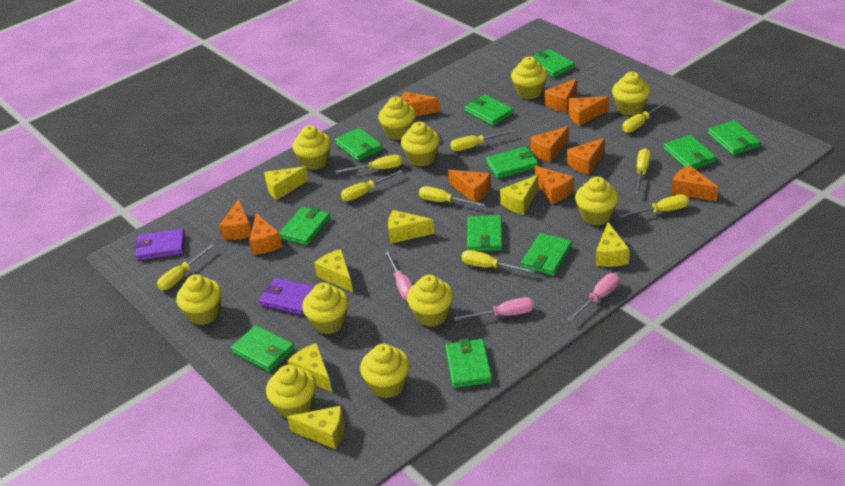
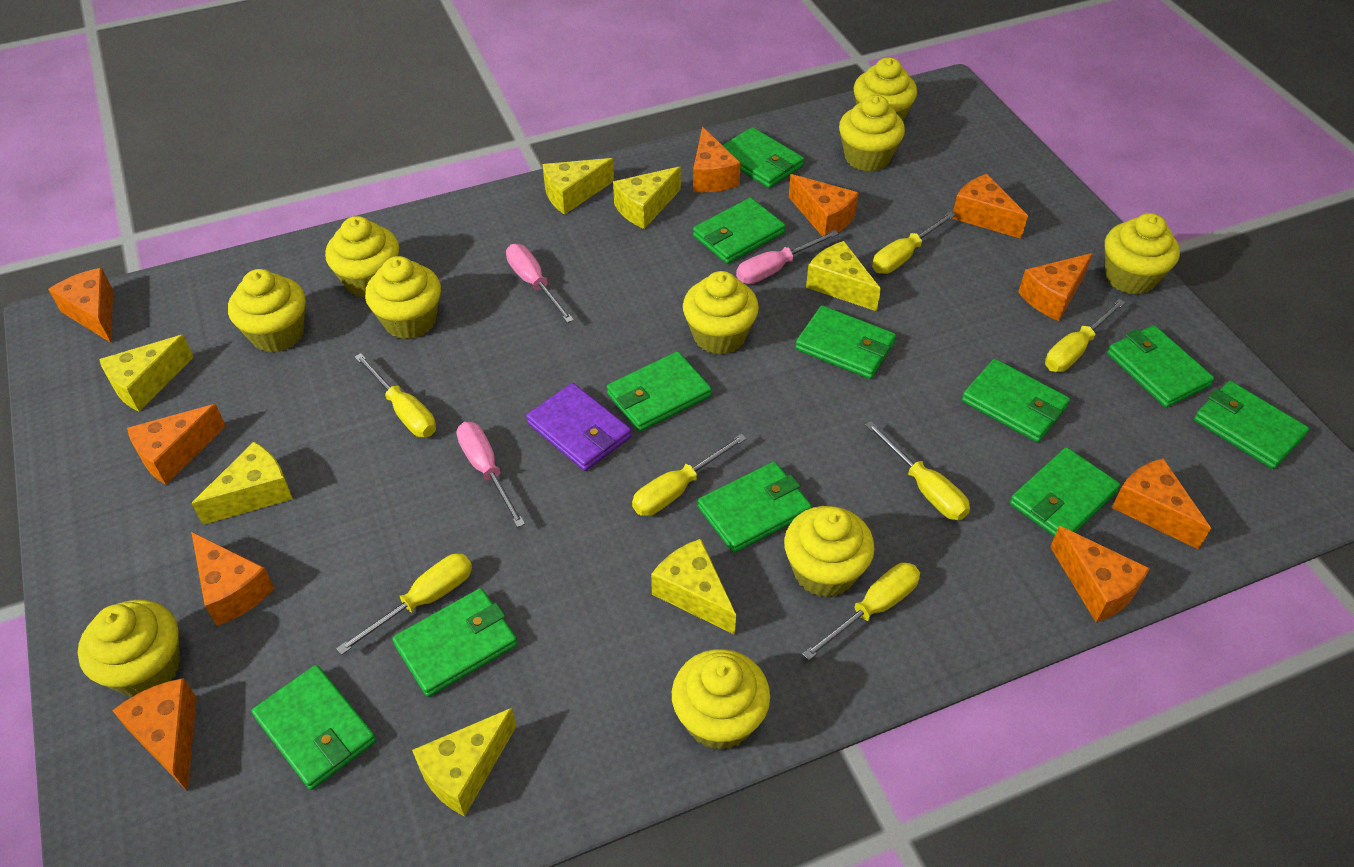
purple wallet: 2 -> 1
yellow cupcake: 11 -> 10
yellow screwdriver: 9 -> 7

